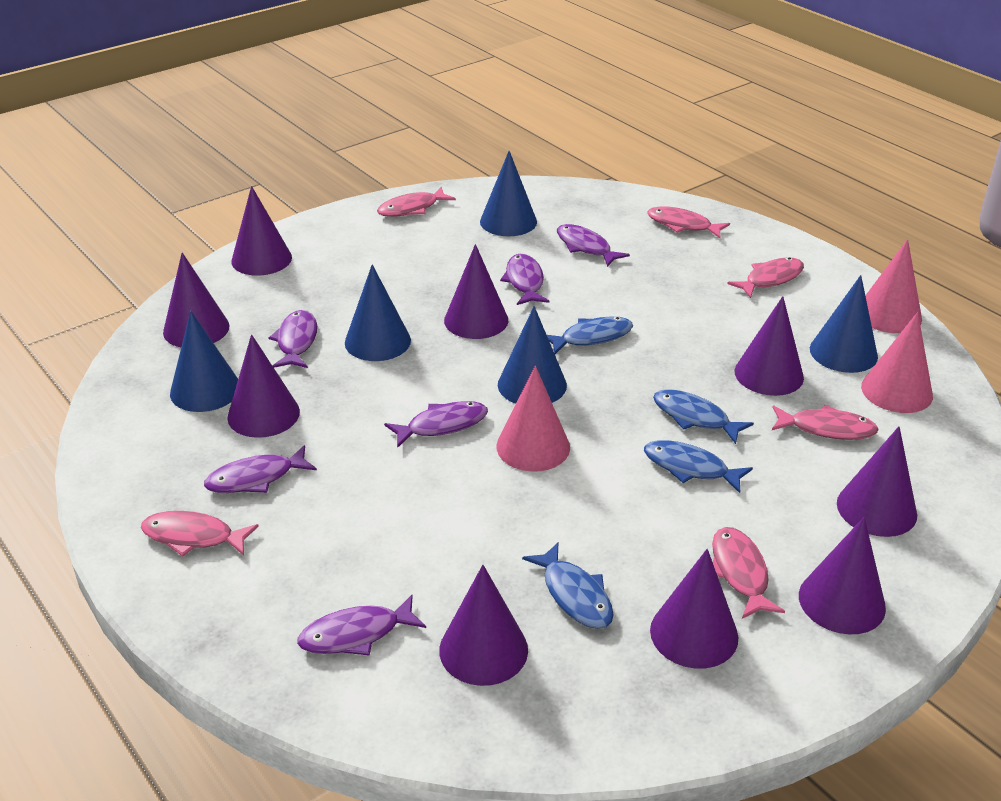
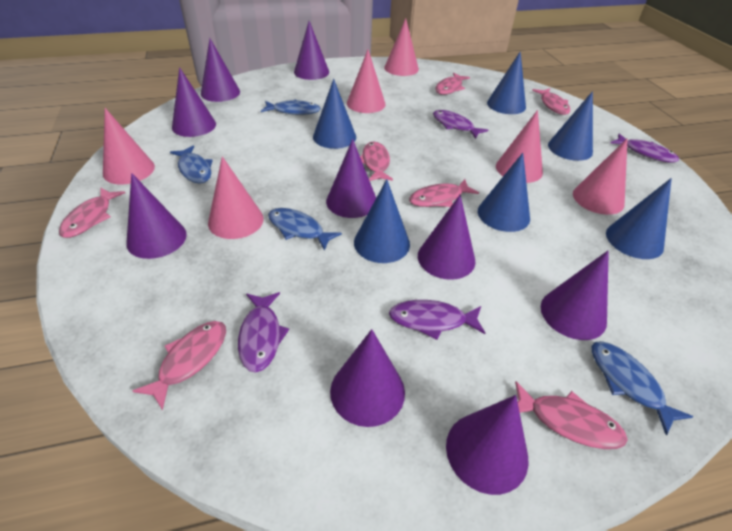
blue cone: 5 -> 6
pink cone: 3 -> 6
pink fish: 6 -> 7
purple fish: 6 -> 4

